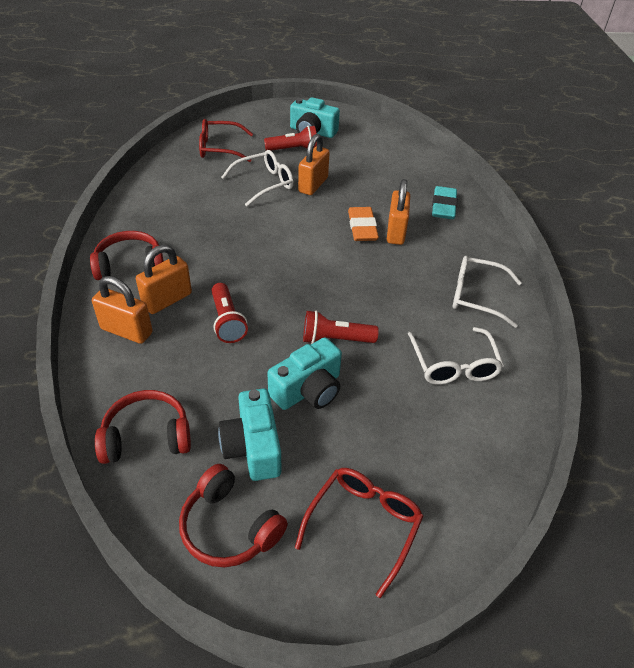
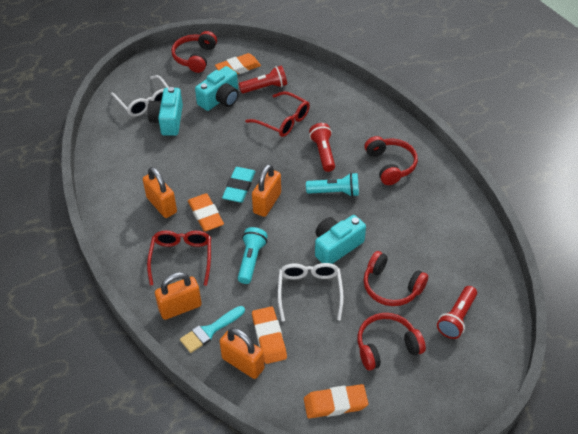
orange eraser: 1 -> 4
red headphones: 3 -> 4
turquoise brush: 0 -> 1
turquoise flashlight: 0 -> 2
white glasses: 3 -> 2

